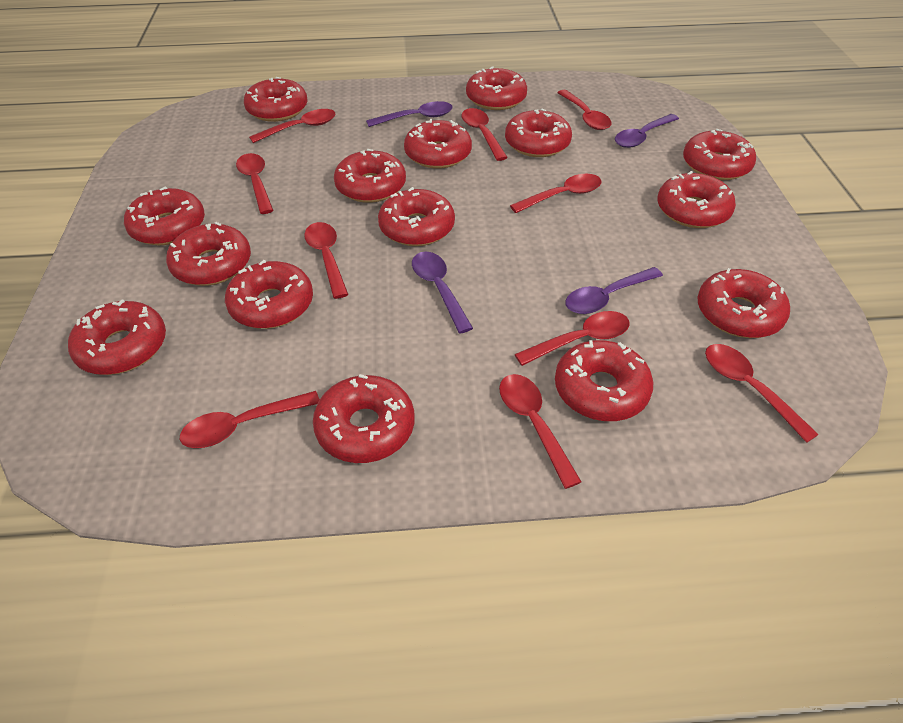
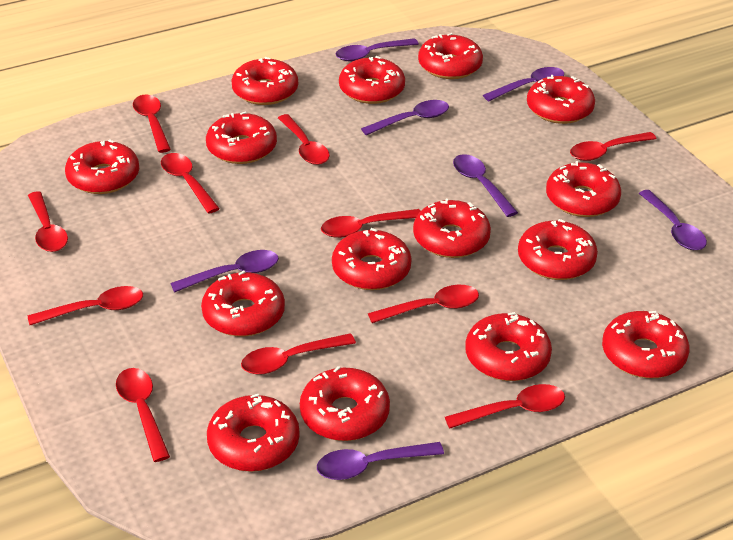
purple spoon: 4 -> 7
red spoon: 10 -> 11

